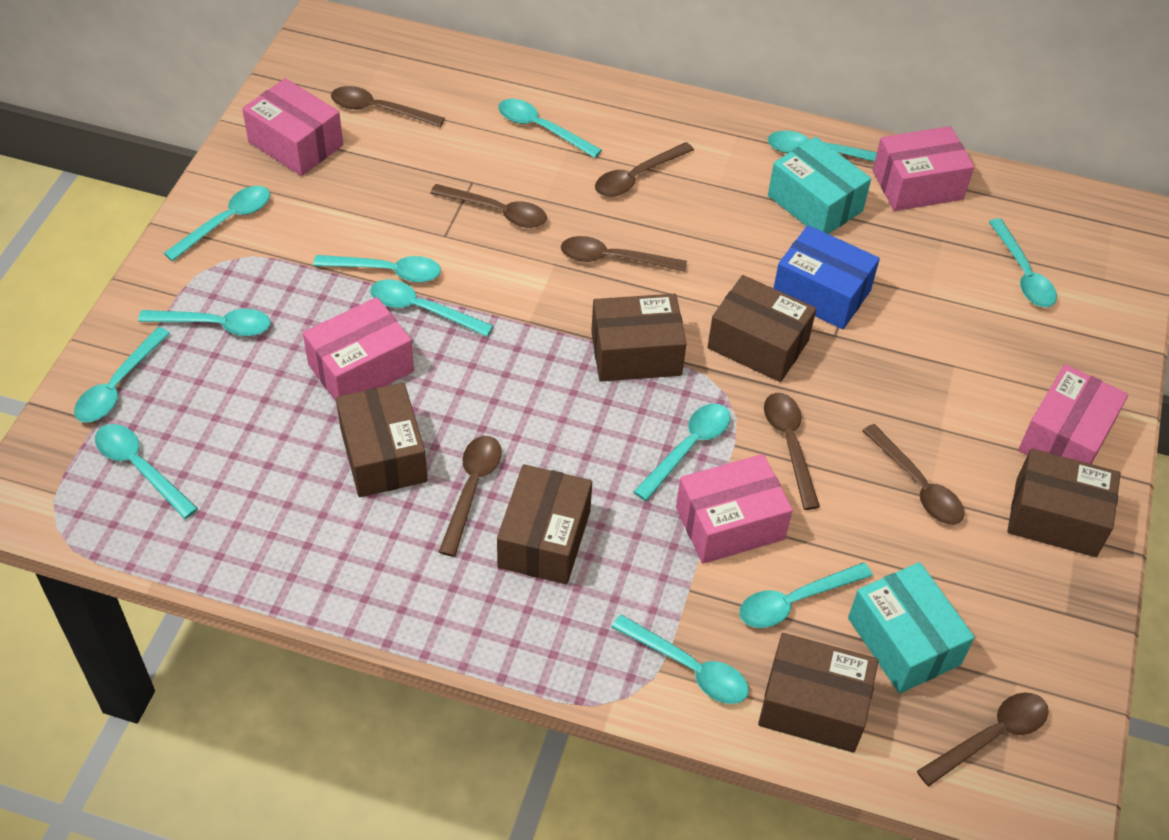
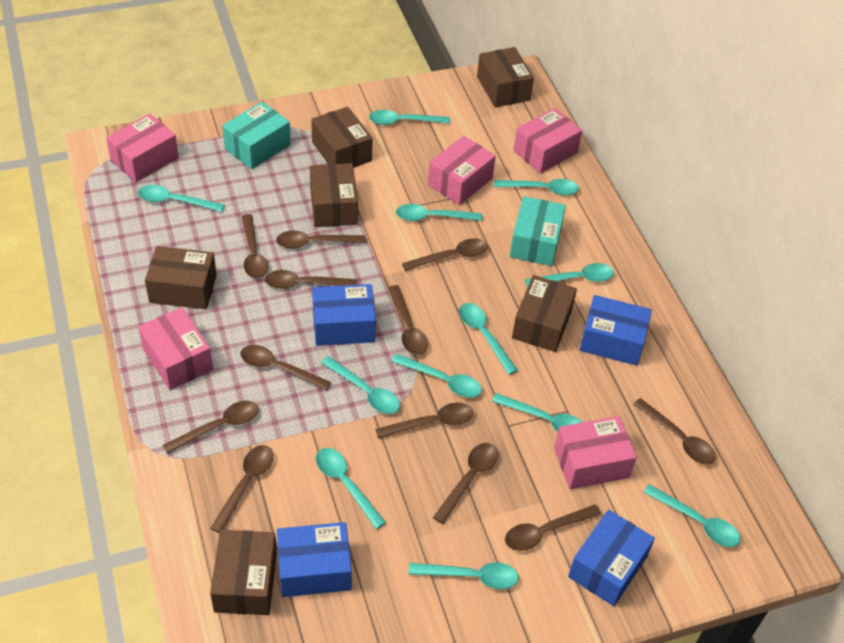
blue box: 1 -> 4
brown spoon: 8 -> 12

